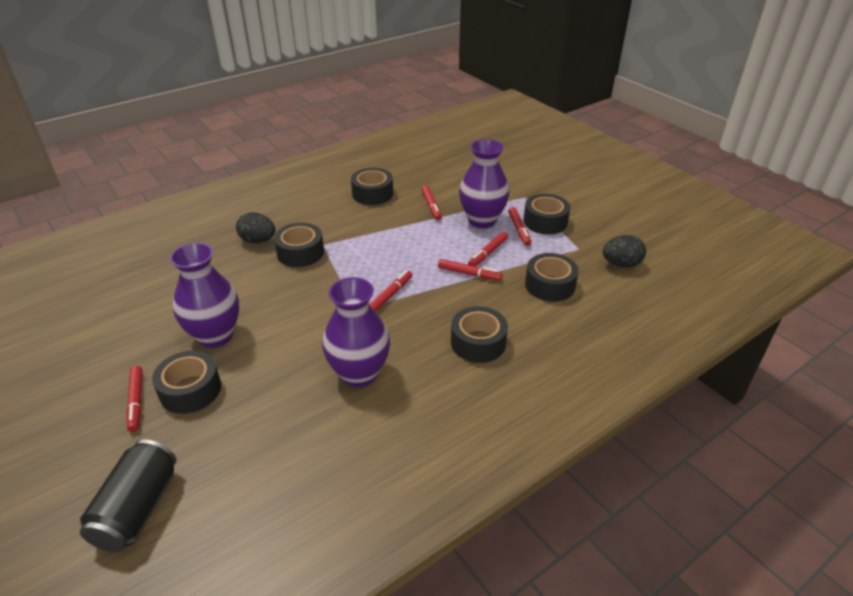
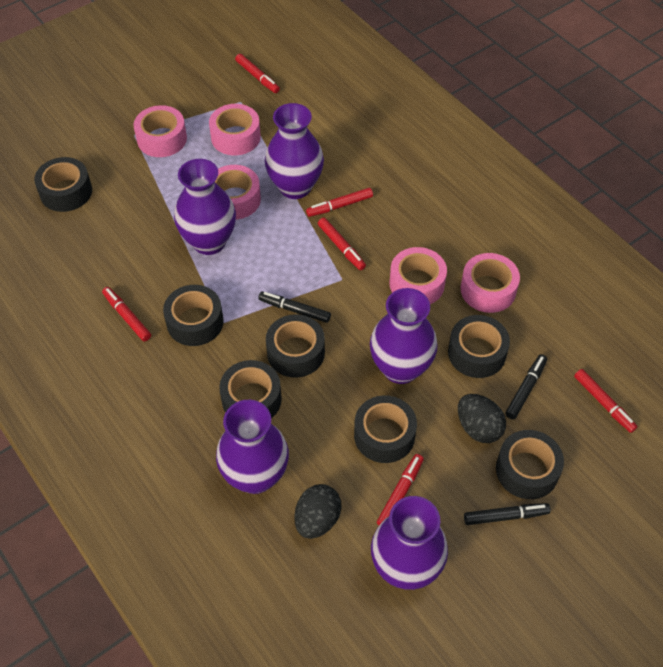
black can: 1 -> 0
black marker: 0 -> 3
black tape: 6 -> 7
pink tape: 0 -> 5
purple vase: 3 -> 5

